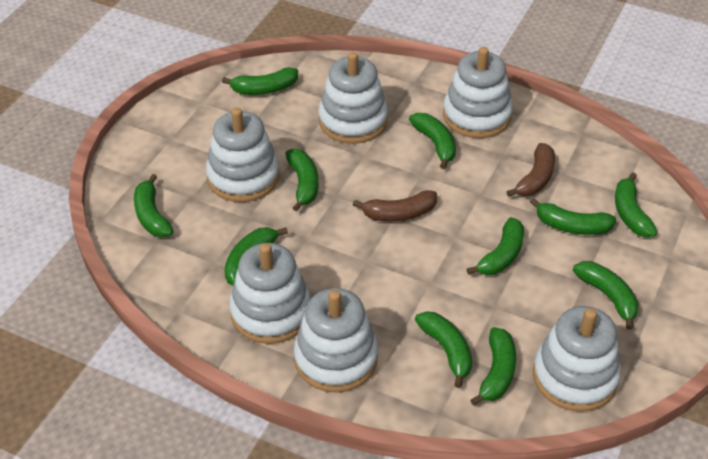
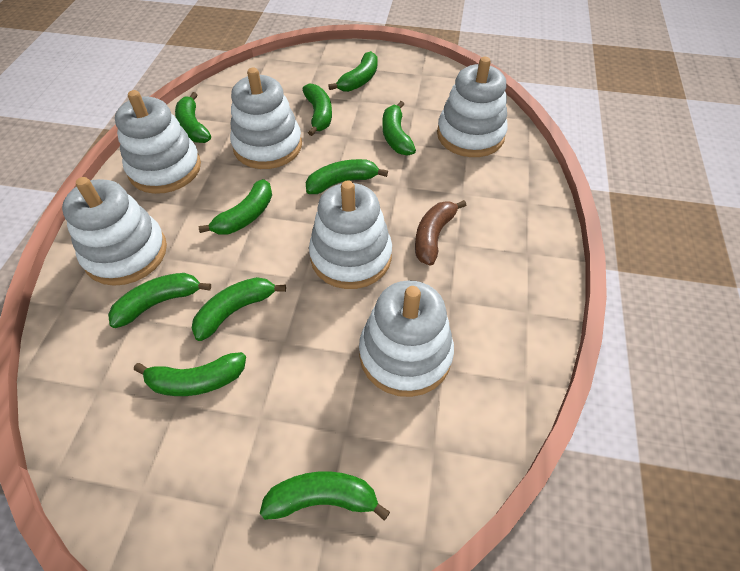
brown banana: 2 -> 1
green banana: 11 -> 10

